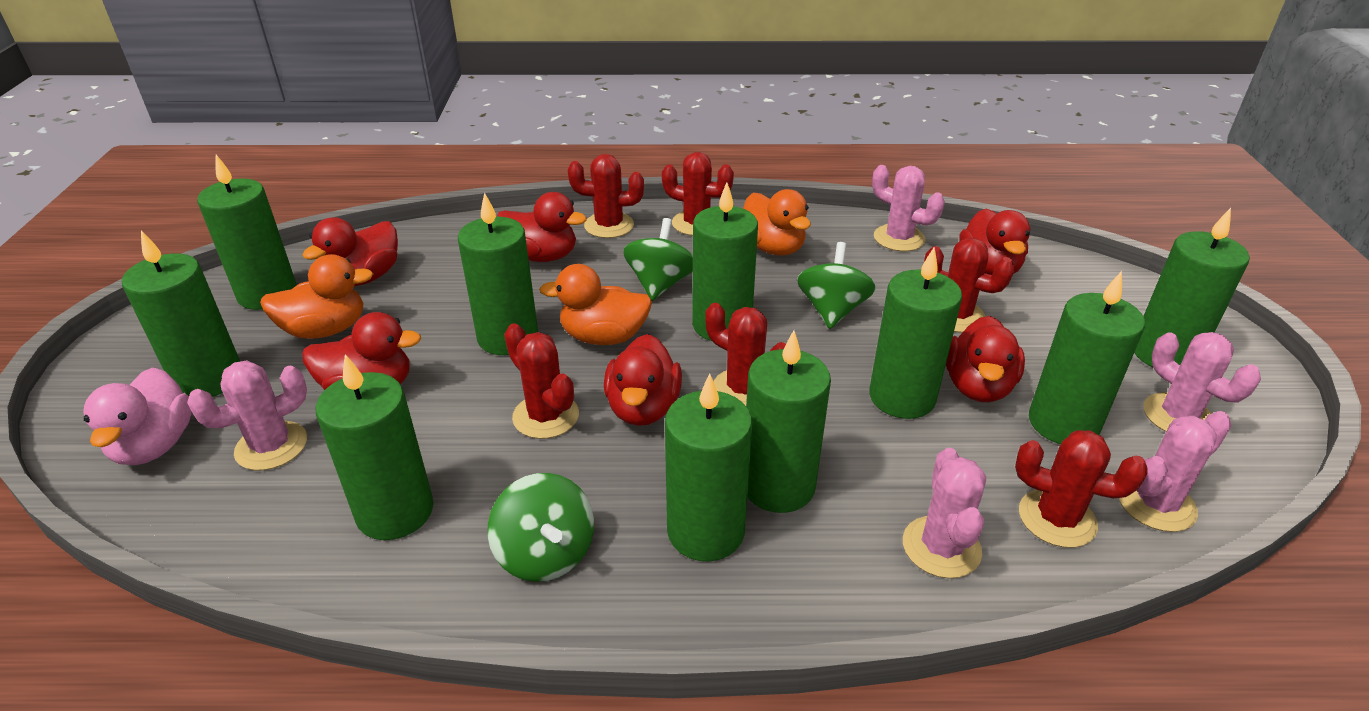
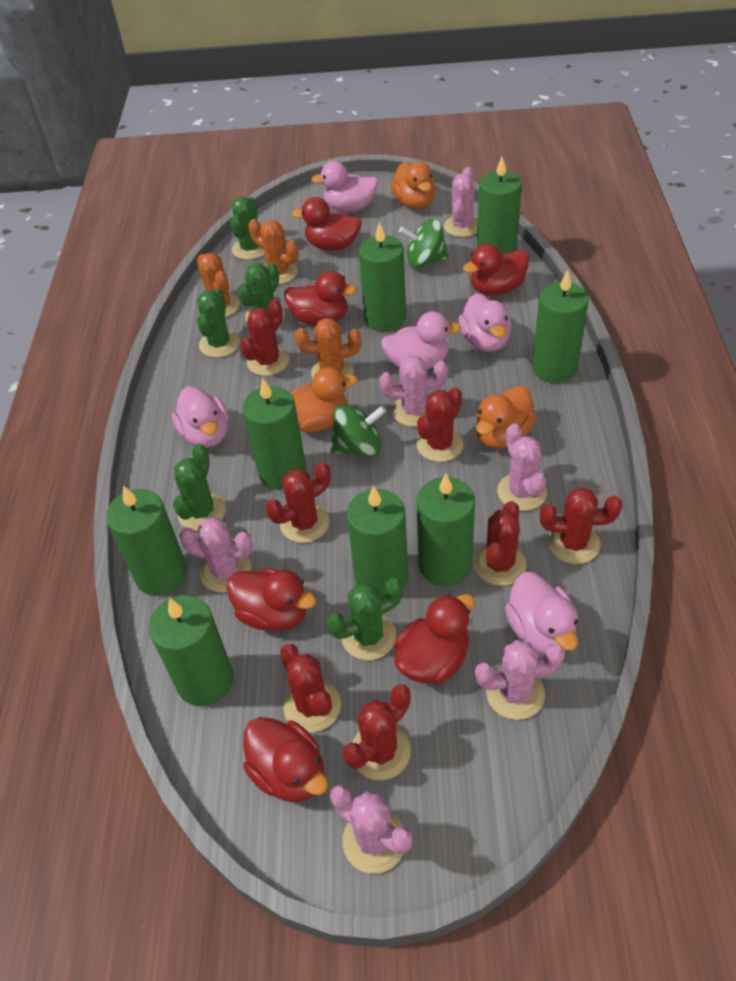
green cactus: 0 -> 5
green candle: 10 -> 8
green spinning top: 3 -> 2
orange cactus: 0 -> 3
pink cactus: 5 -> 6
pink duck: 1 -> 5
red cactus: 6 -> 7

